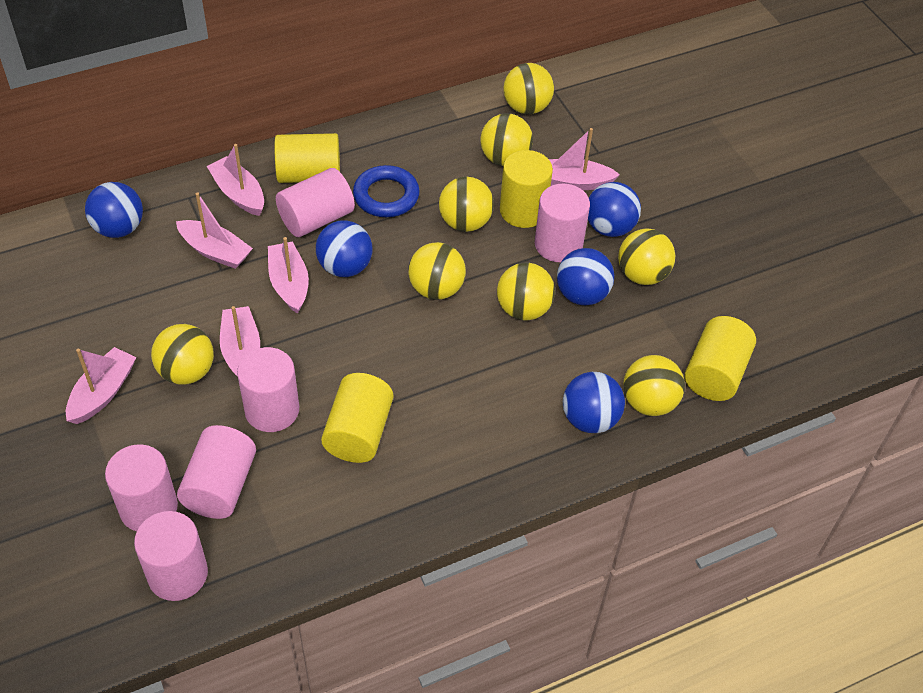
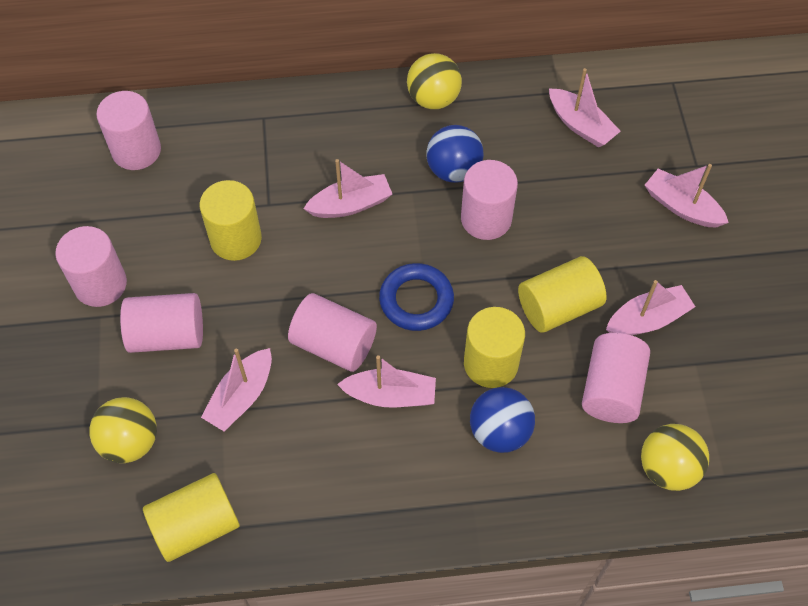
blue ball: 5 -> 2
yellow ball: 8 -> 3

